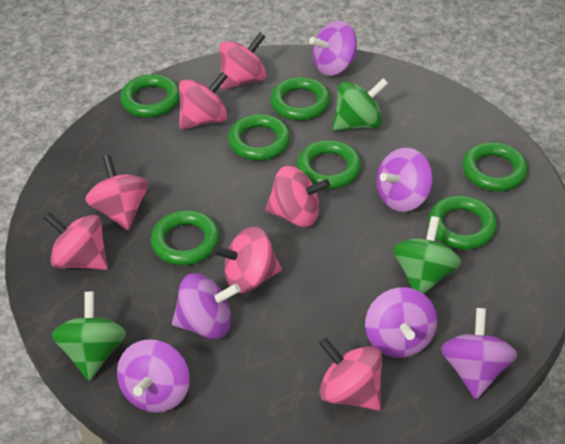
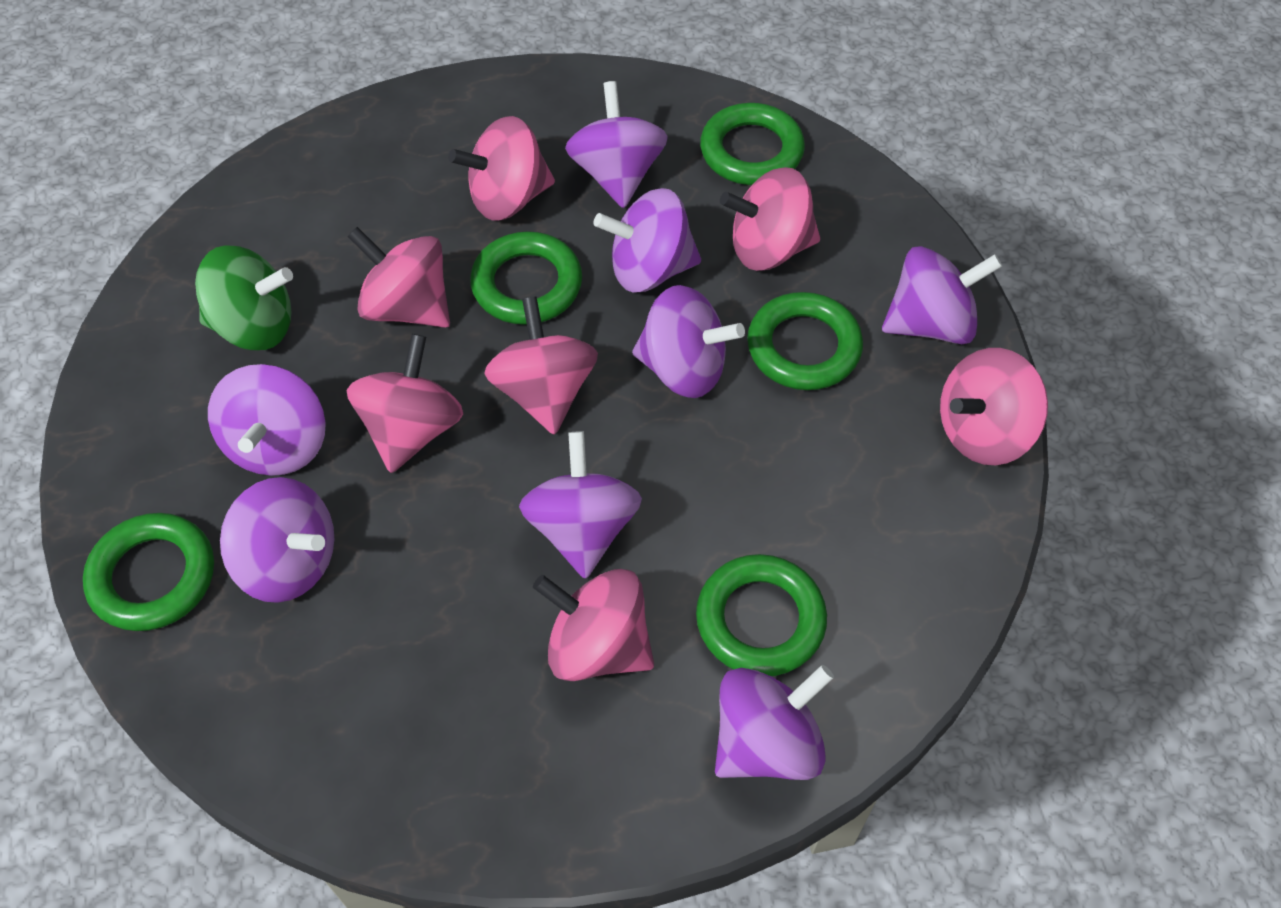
green ring: 7 -> 5
green spinning top: 3 -> 1
purple spinning top: 6 -> 8

